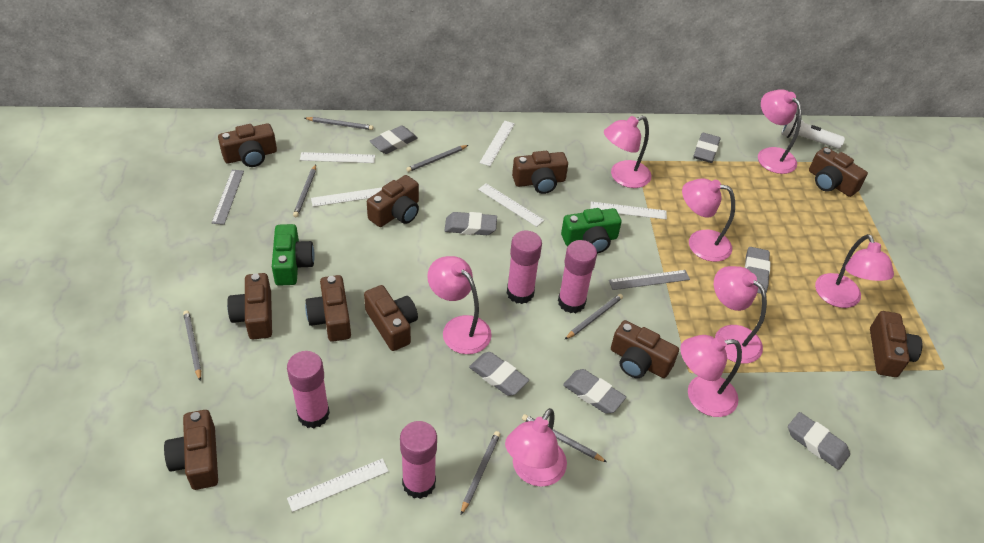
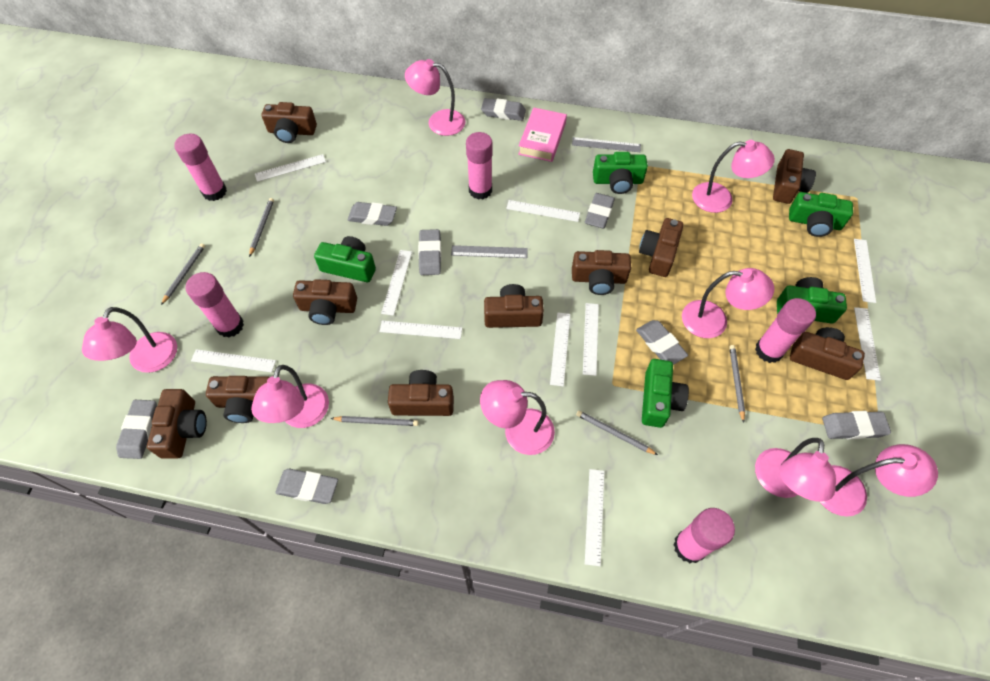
green camera: 2 -> 5
grey eraser: 7 -> 8
grey pencil: 7 -> 5
pink book: 0 -> 1
pink glue stick: 4 -> 5
white flashlight: 1 -> 0
white ruler: 6 -> 10

